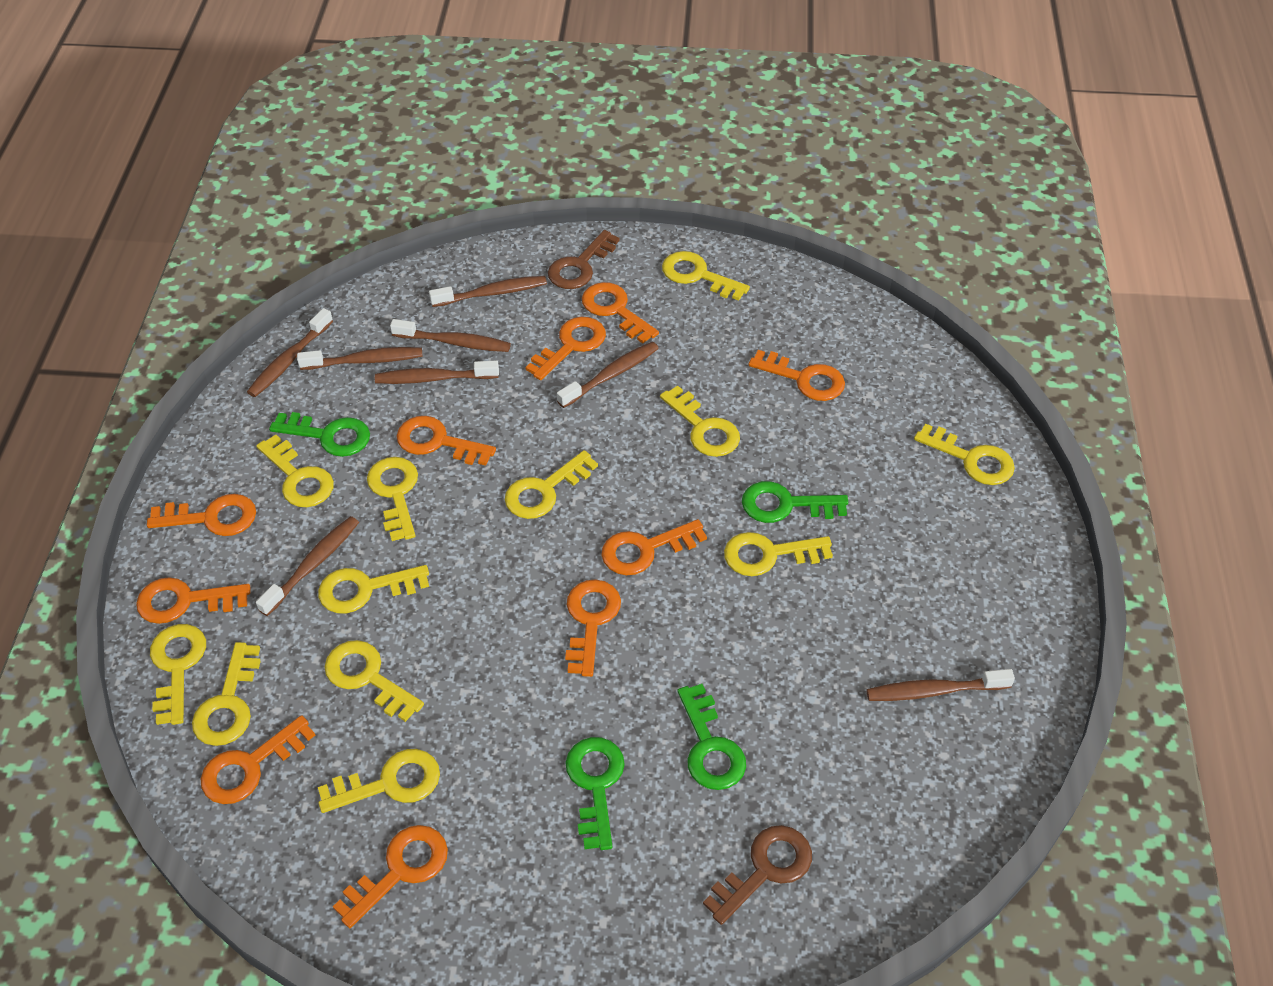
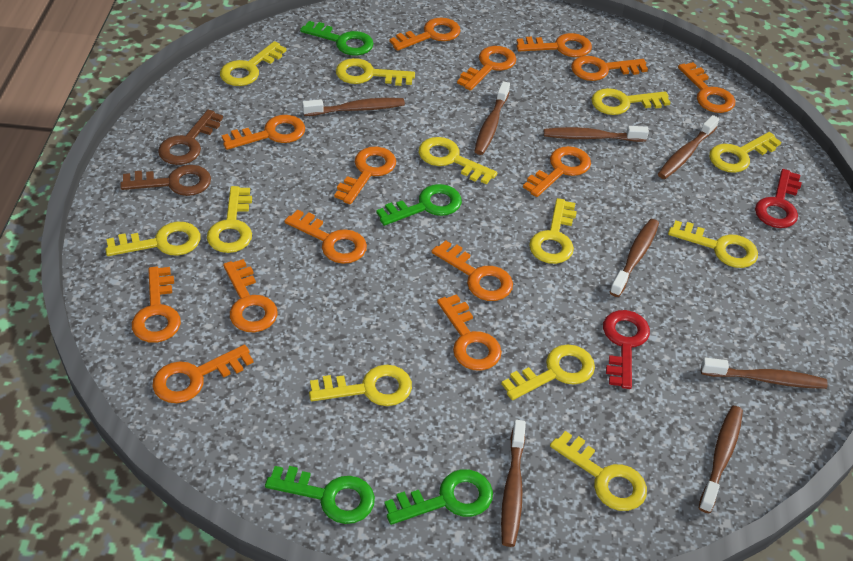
orange key: 10 -> 14
red key: 0 -> 2

